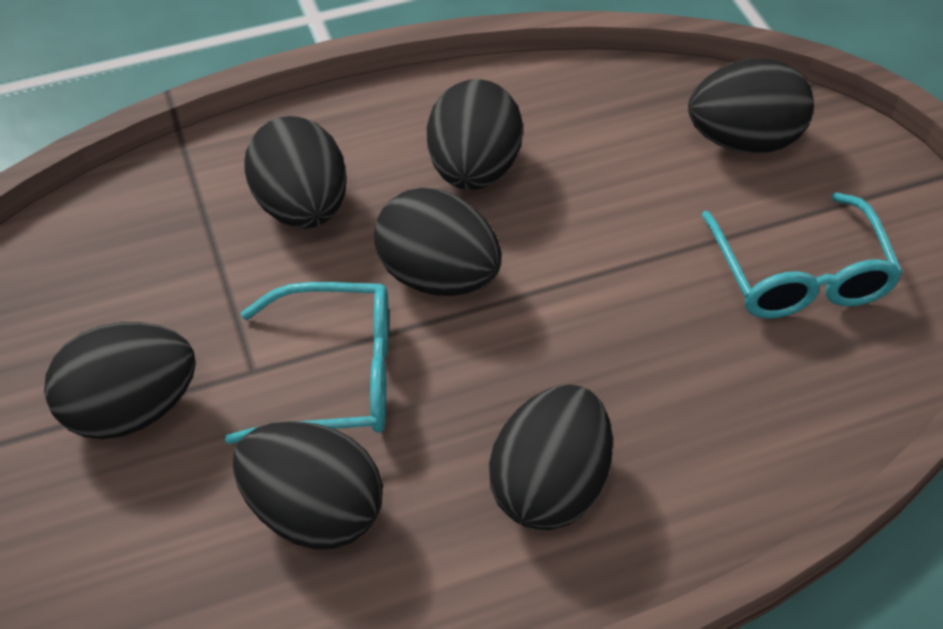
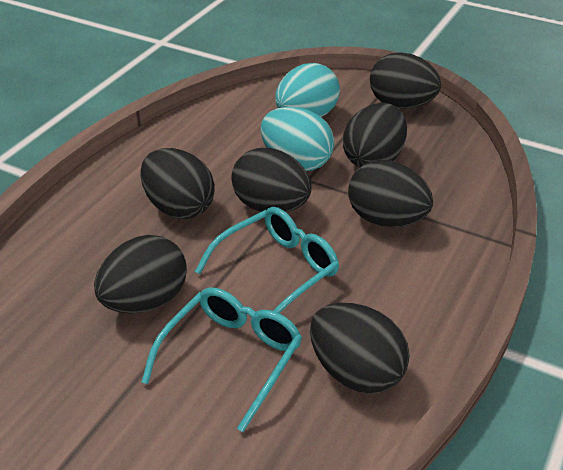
turquoise egg: 0 -> 2

